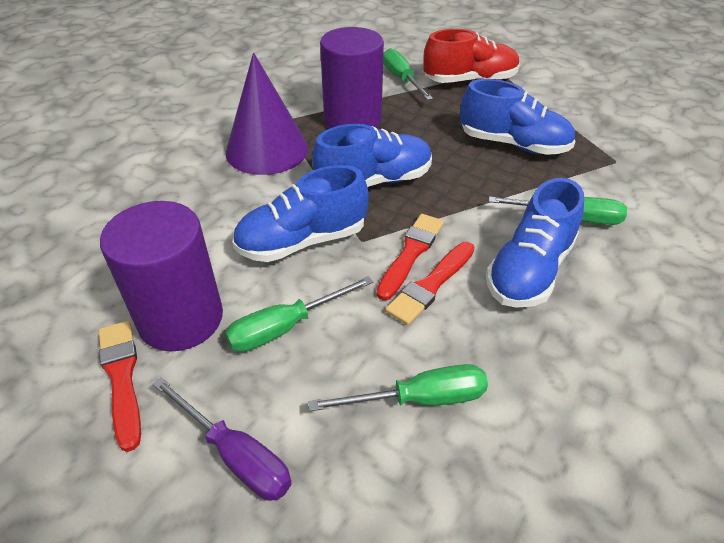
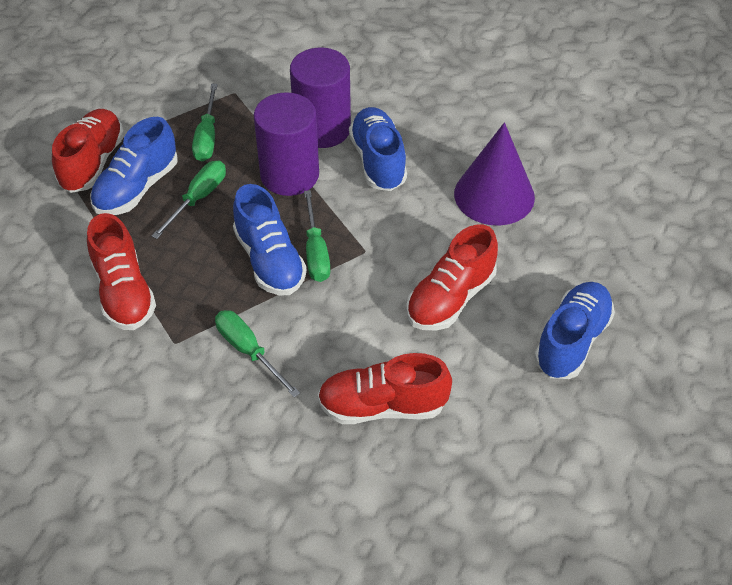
purple screwdriver: 1 -> 0
red brush: 3 -> 0
red shoe: 1 -> 4

